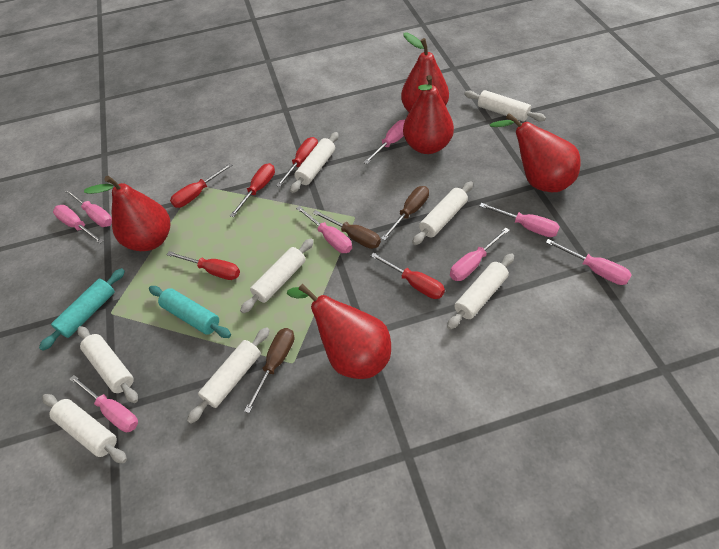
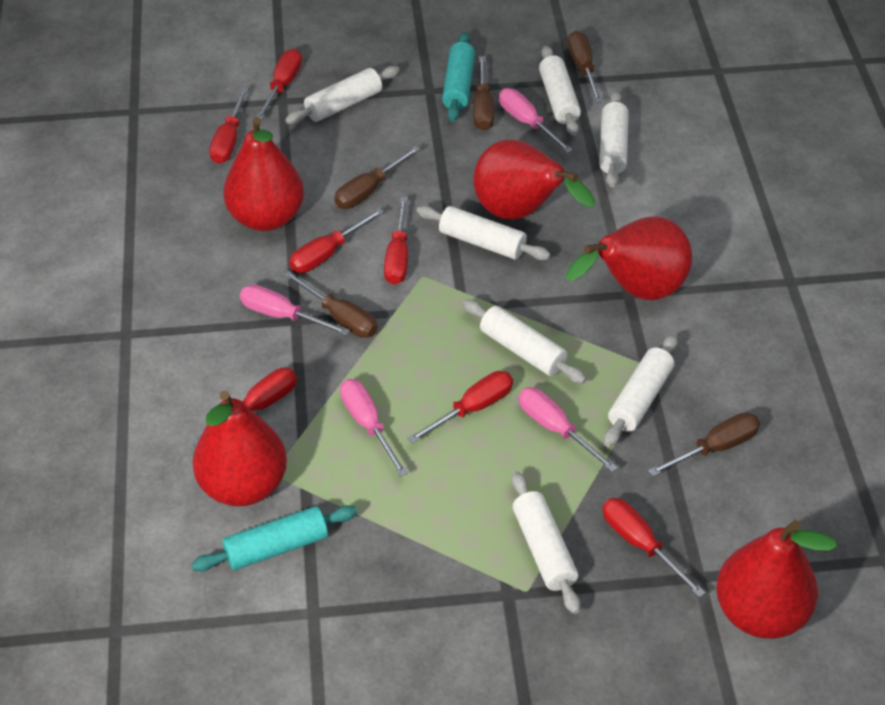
brown screwdriver: 3 -> 5
pink screwdriver: 8 -> 4
red screwdriver: 5 -> 7
white rolling pin: 8 -> 7

